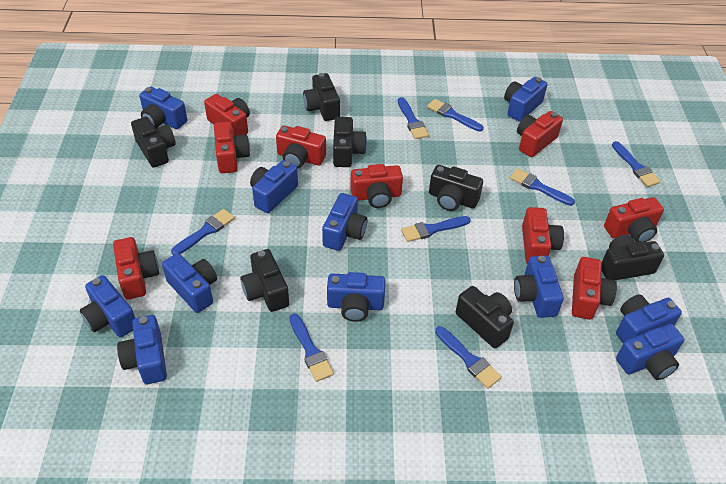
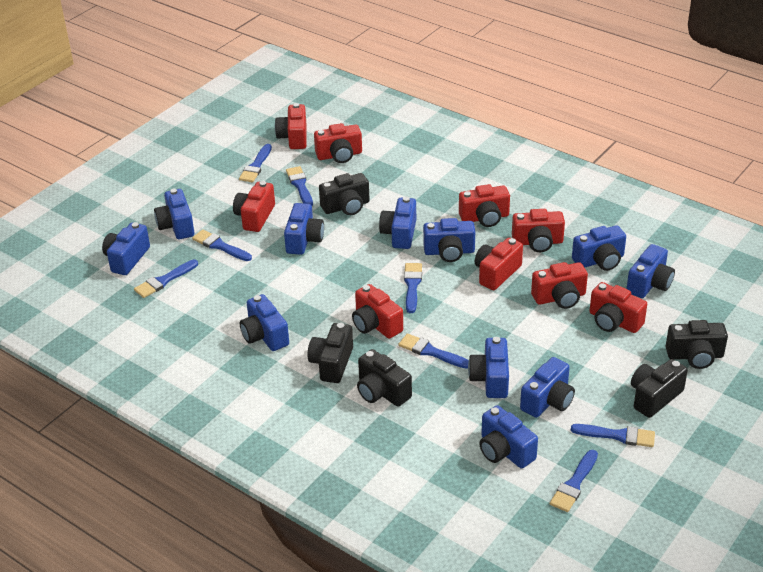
black camera: 7 -> 5

